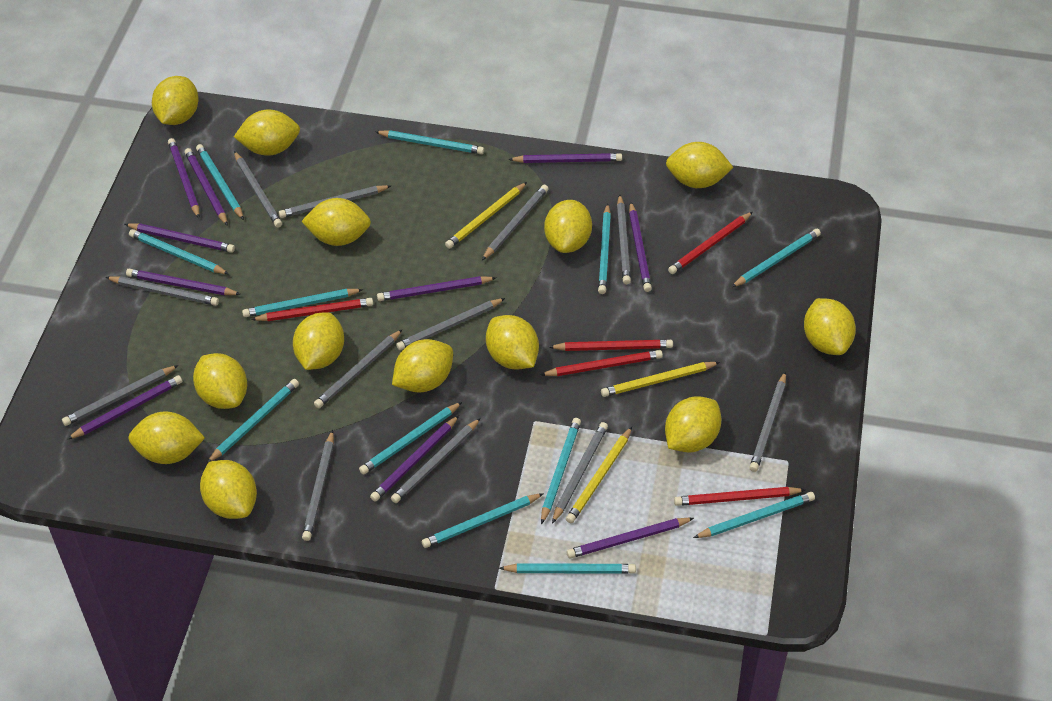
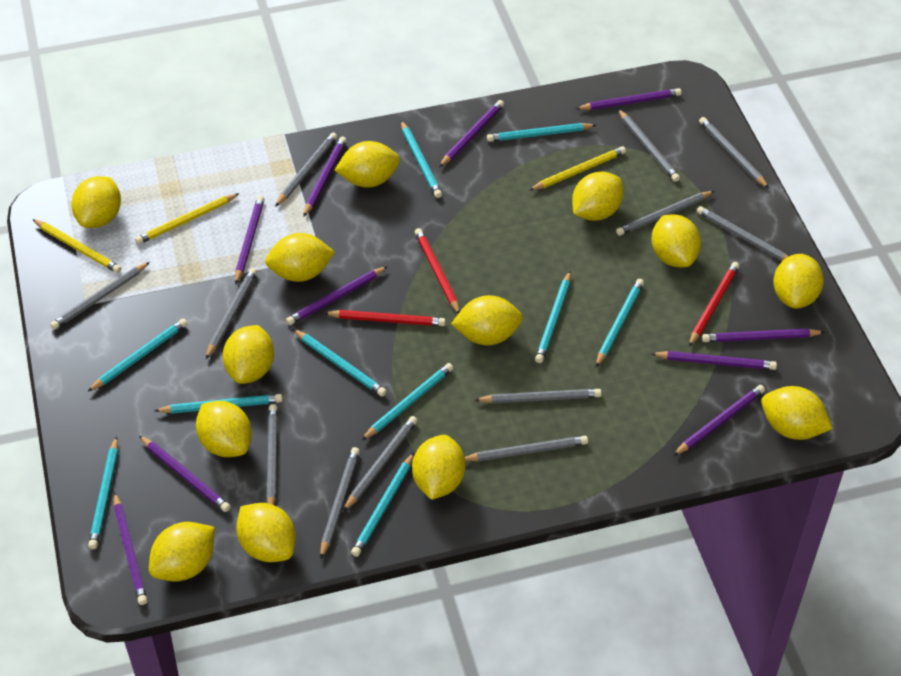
red pencil: 5 -> 3
turquoise pencil: 12 -> 10

